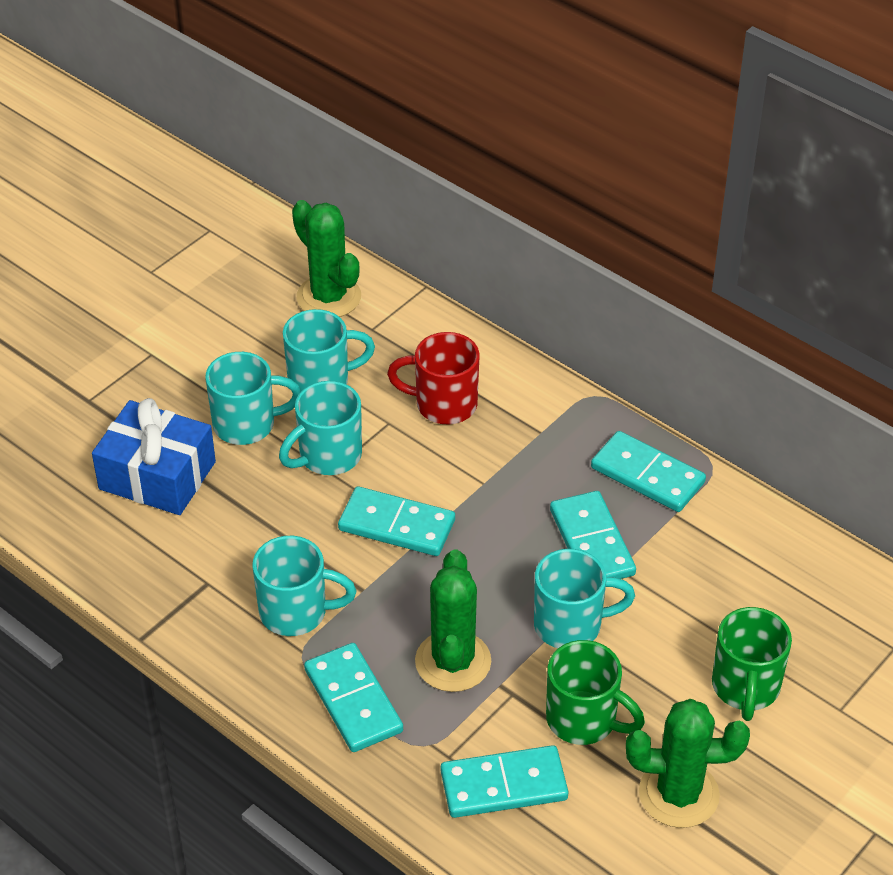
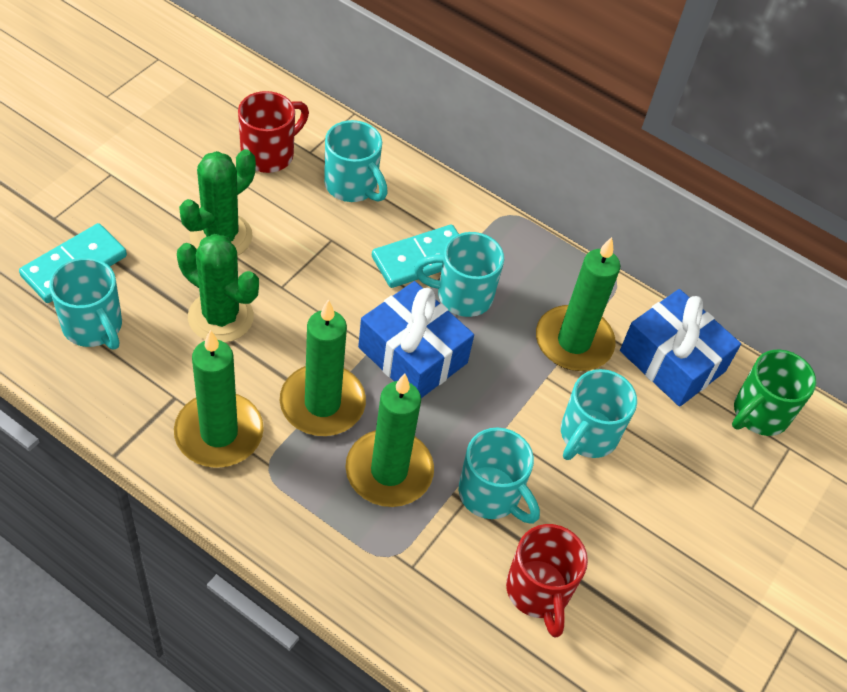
blue gift: 1 -> 2
green cactus: 3 -> 2
green candle: 0 -> 4
green mug: 2 -> 1
red mug: 1 -> 2
turquoise domino: 5 -> 2

